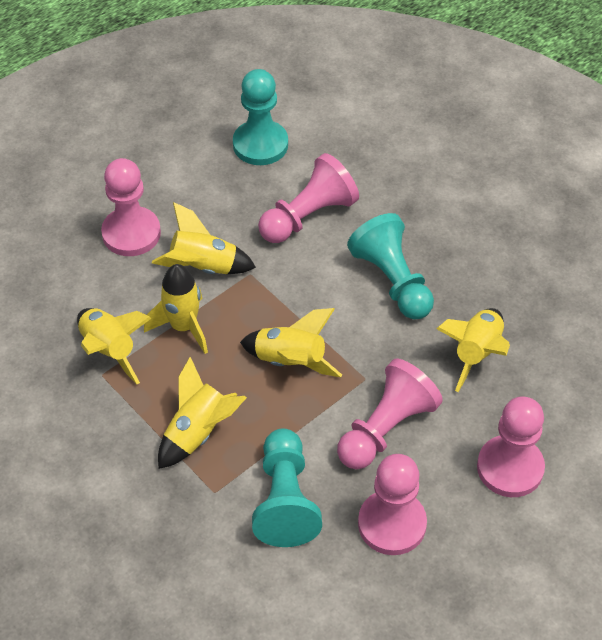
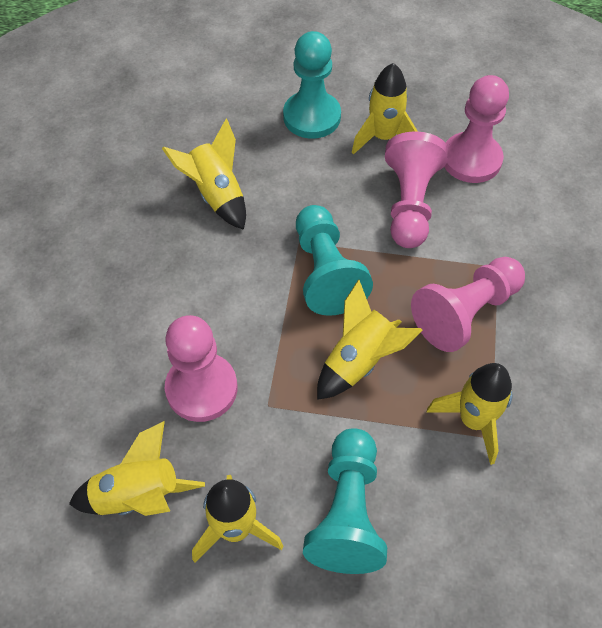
pink pawn: 5 -> 4

